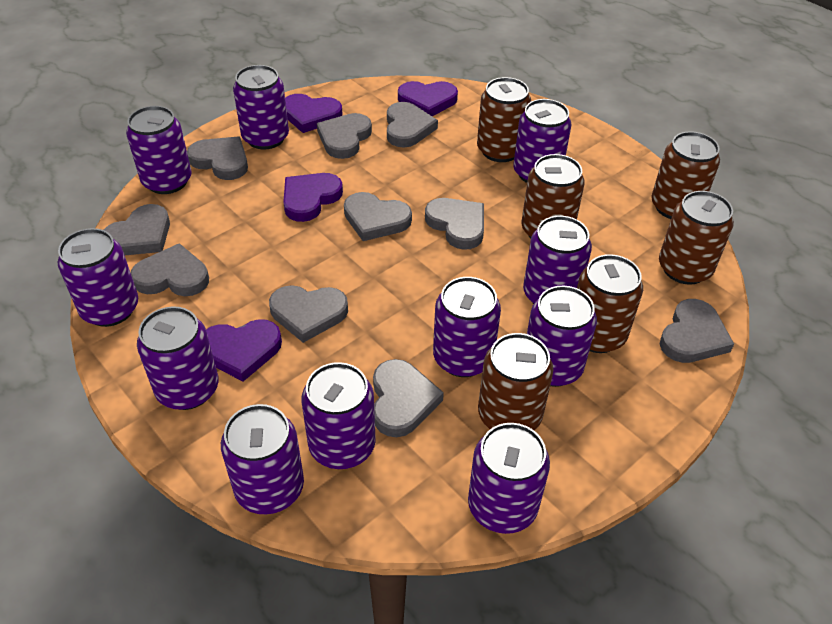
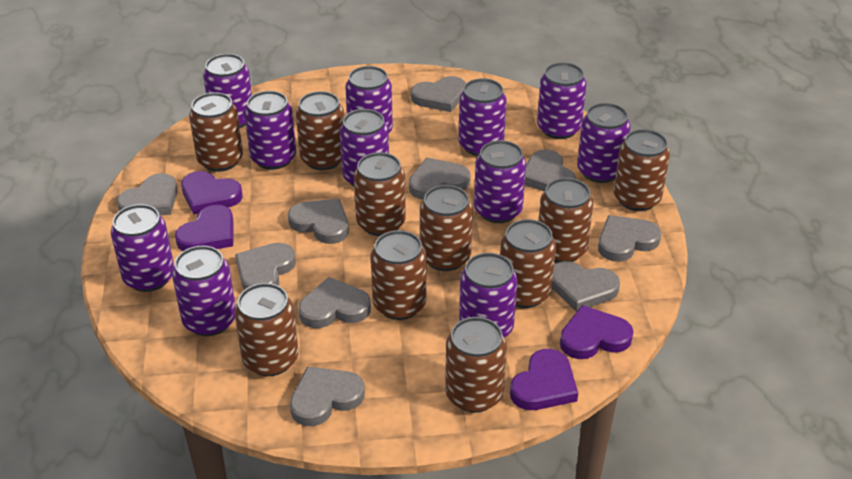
brown can: 6 -> 10

